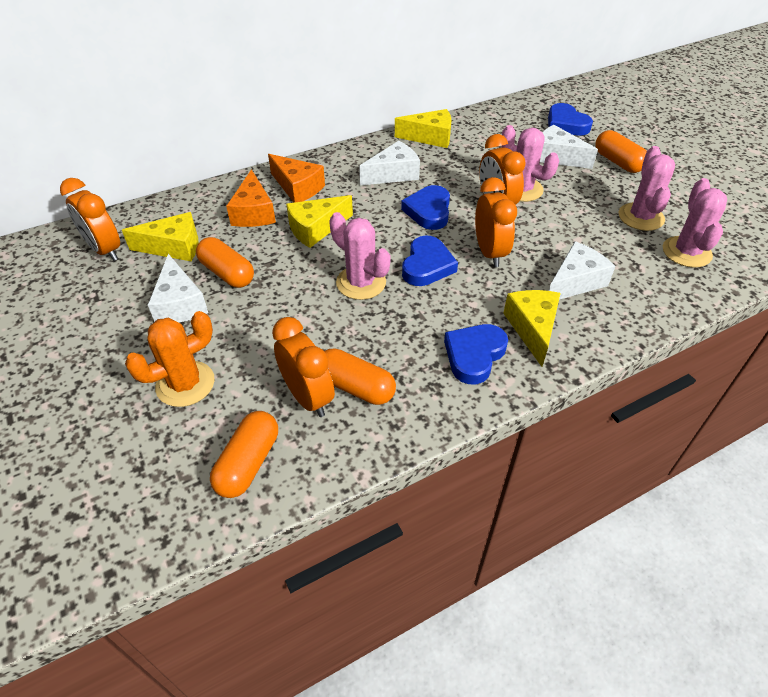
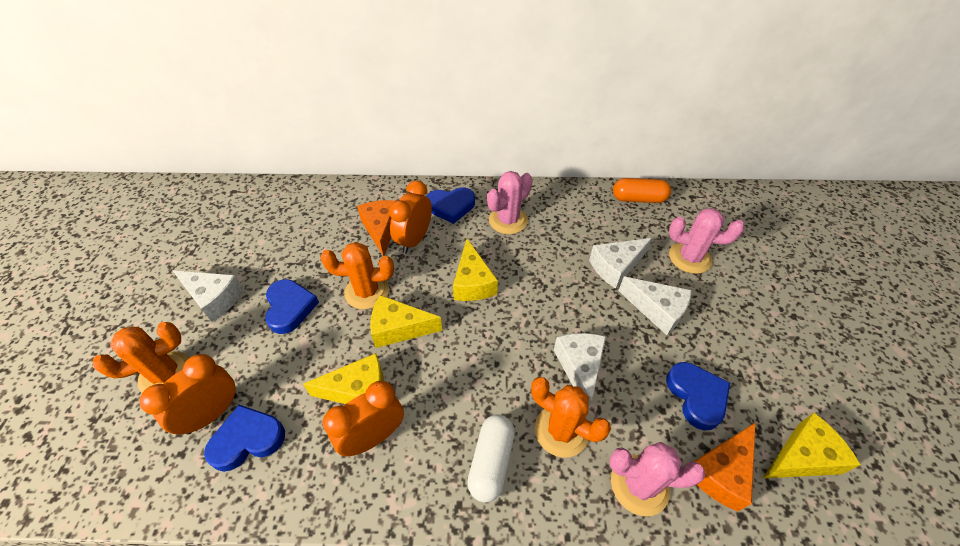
orange cactus: 1 -> 3
orange capsule: 4 -> 1
orange clock: 4 -> 3
pink cactus: 4 -> 3
white capsule: 0 -> 1

